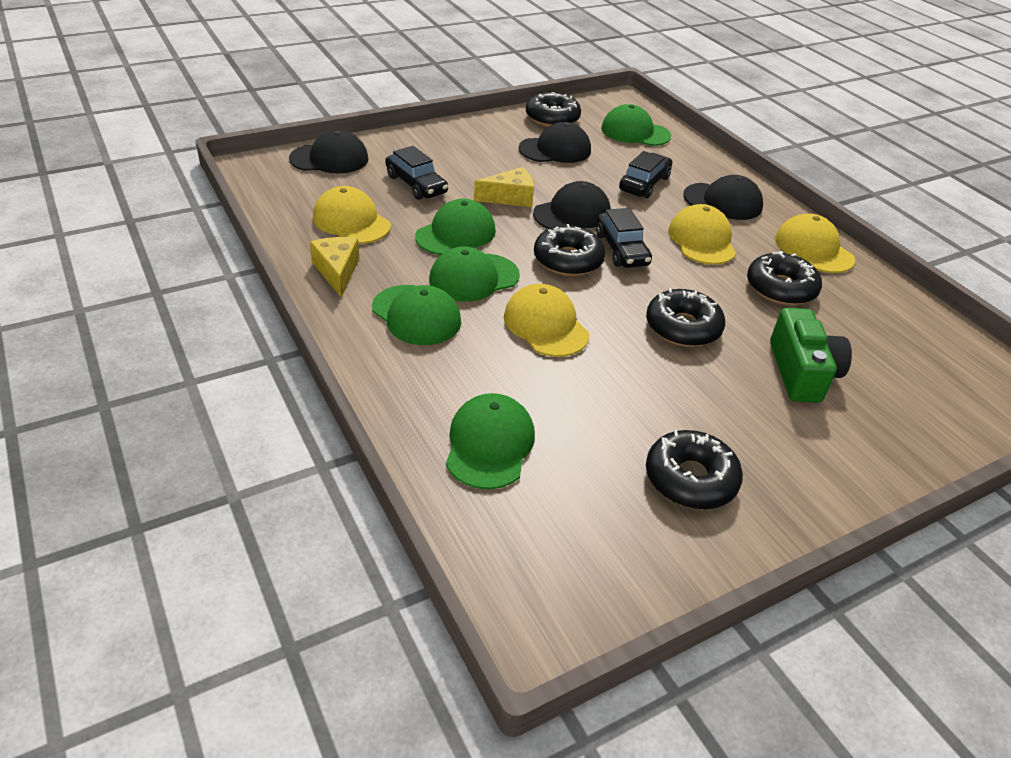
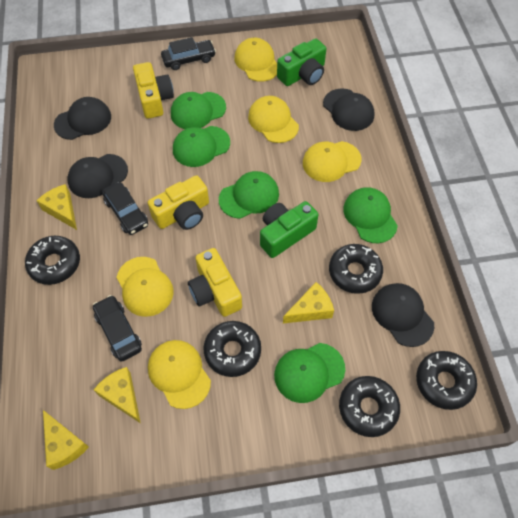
green camera: 1 -> 2
yellow camera: 0 -> 3
yellow cap: 4 -> 5
yellow cheese: 2 -> 4

